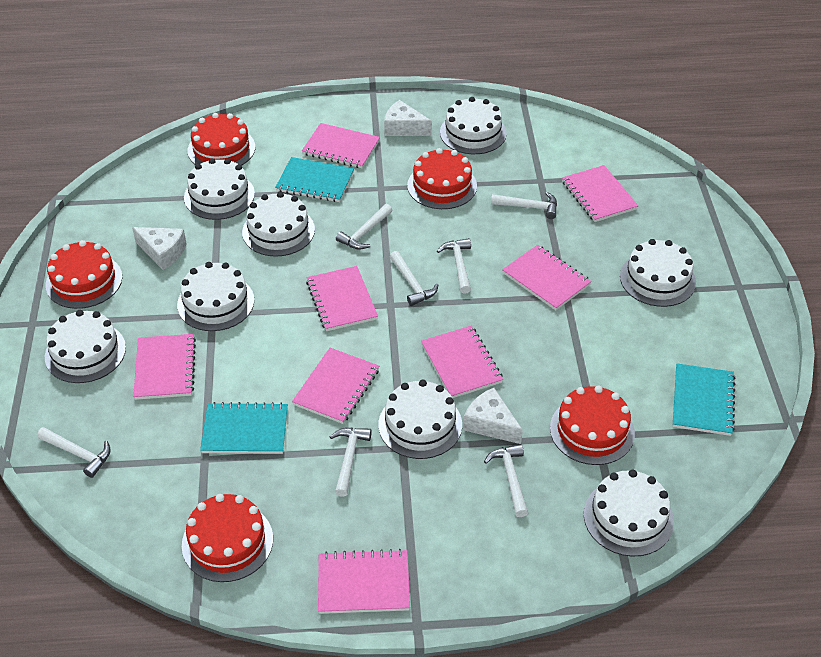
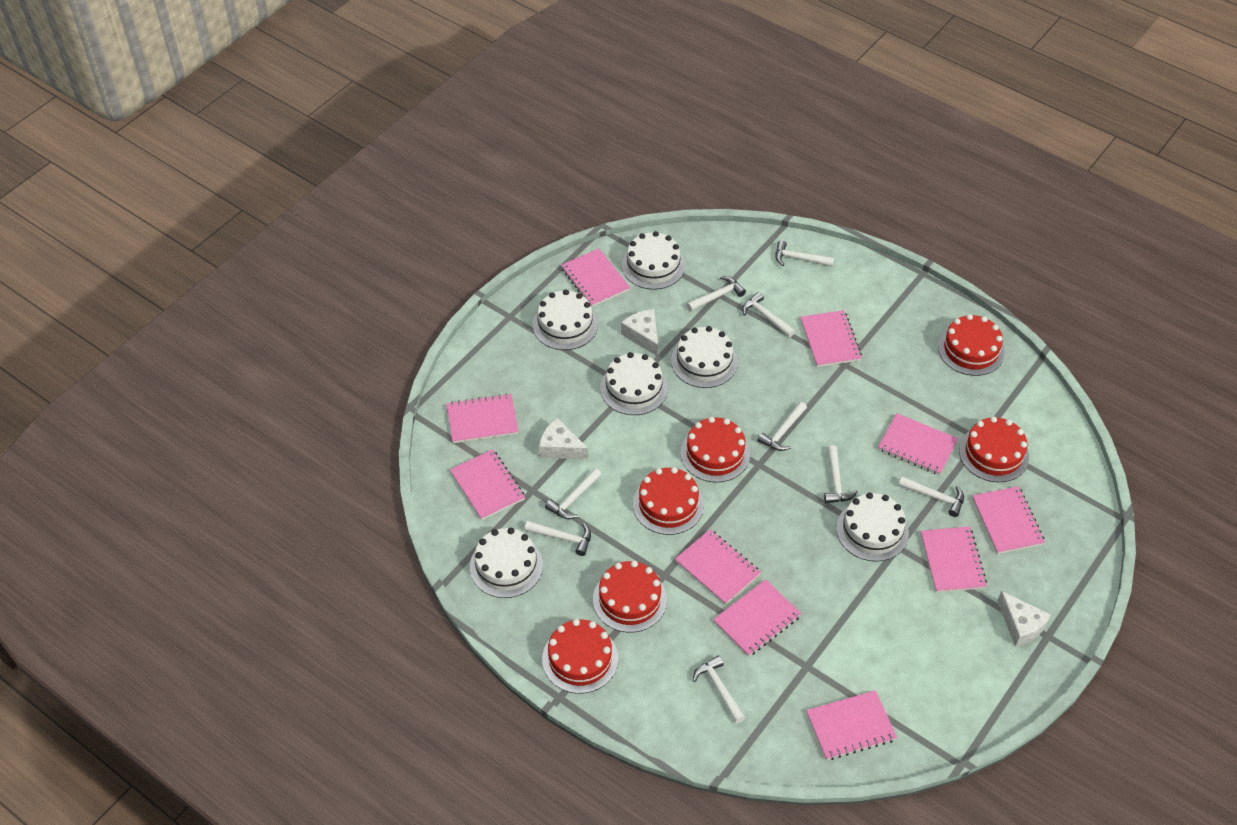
pink notebook: 8 -> 10
red cake: 5 -> 6
turquoise notebook: 3 -> 0
white cake: 8 -> 6
white hammer: 7 -> 9

